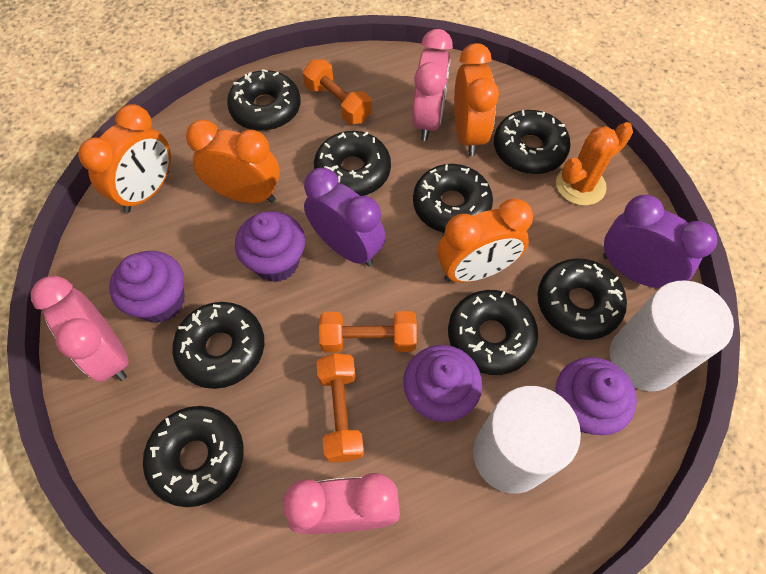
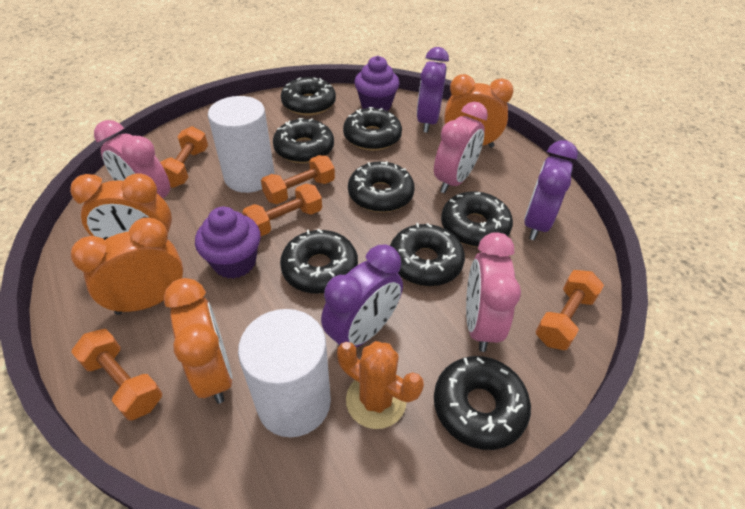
orange dumbbell: 3 -> 5
purple clock: 2 -> 3
purple cupcake: 4 -> 2

